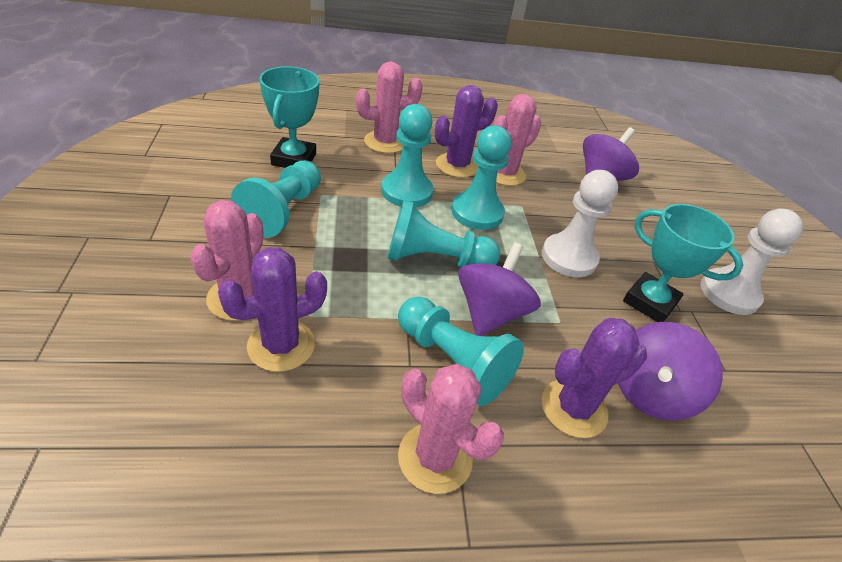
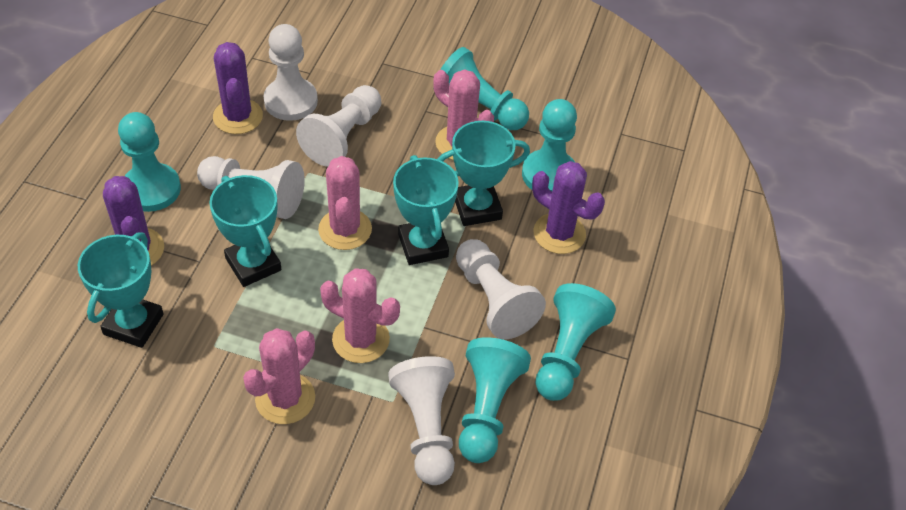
purple spinning top: 3 -> 0
turquoise trophy: 2 -> 4
white pawn: 2 -> 5

